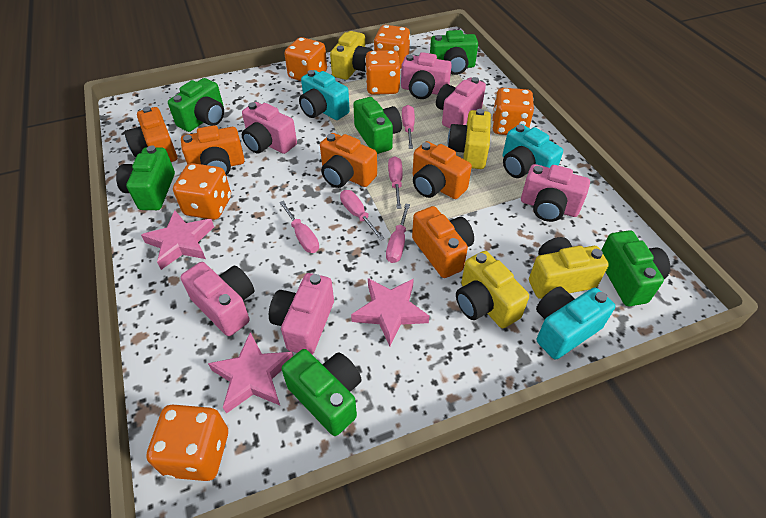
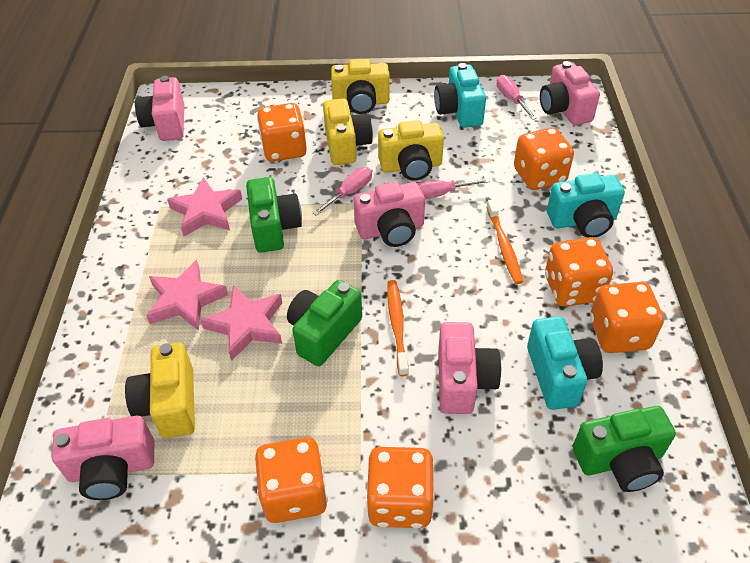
green camera: 6 -> 3
orange camera: 5 -> 0
orange toothbrush: 0 -> 2
pink camera: 6 -> 5
pink screwdriver: 5 -> 3

